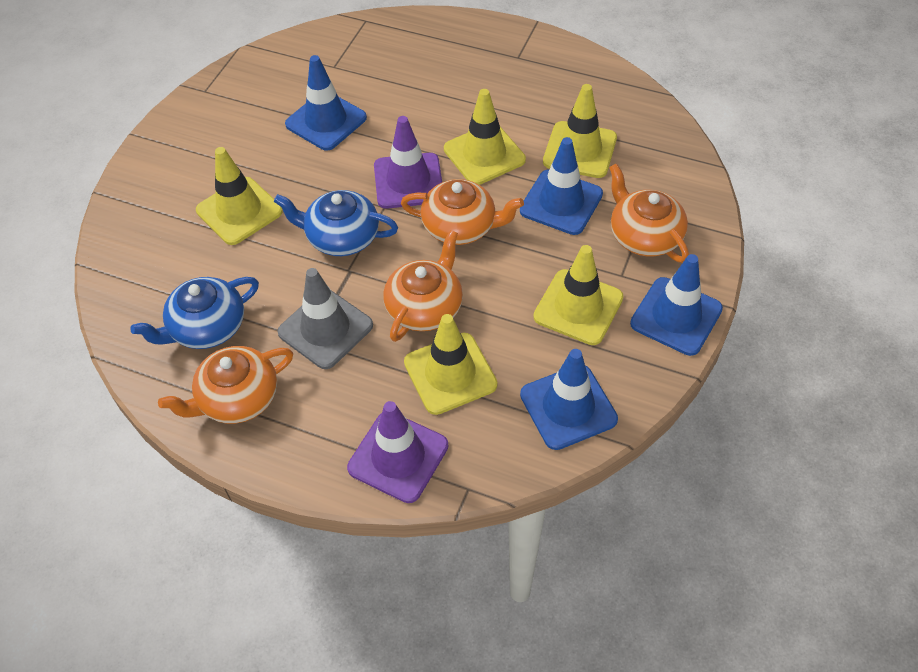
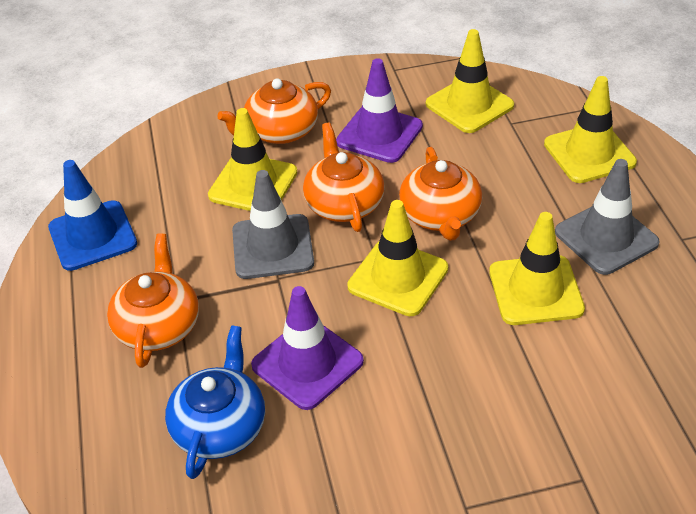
blue teapot: 2 -> 1
blue traffic cone: 4 -> 1
grey traffic cone: 1 -> 2

